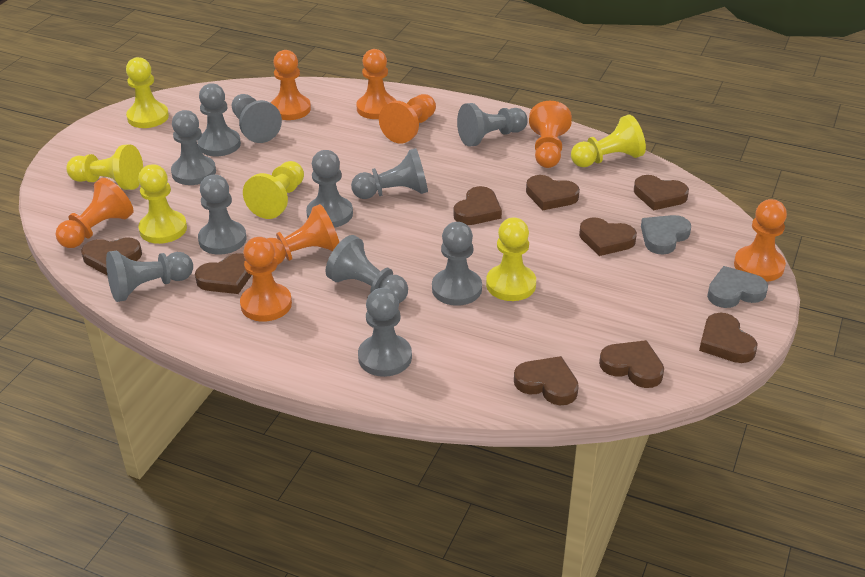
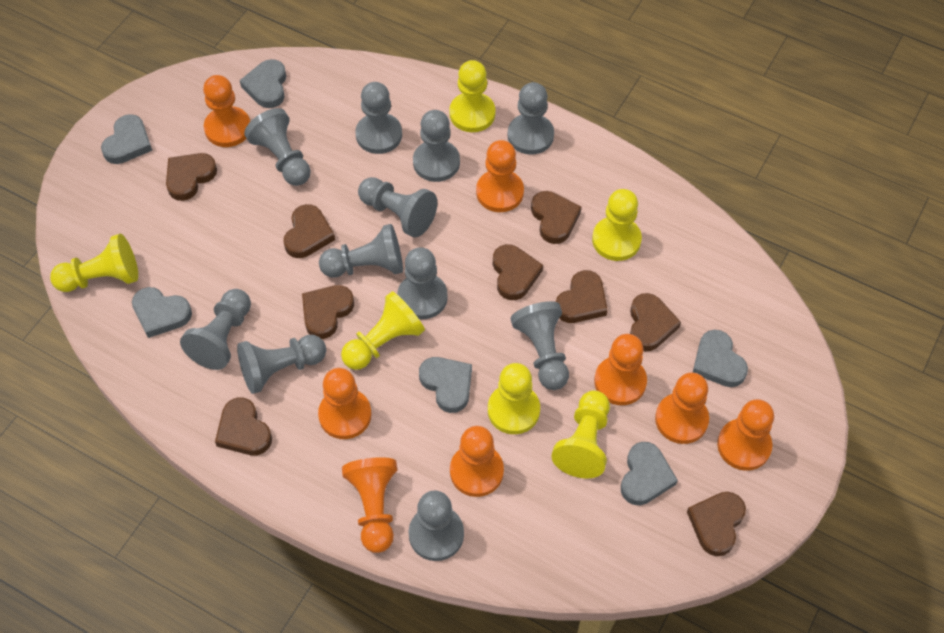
grey heart: 2 -> 6

